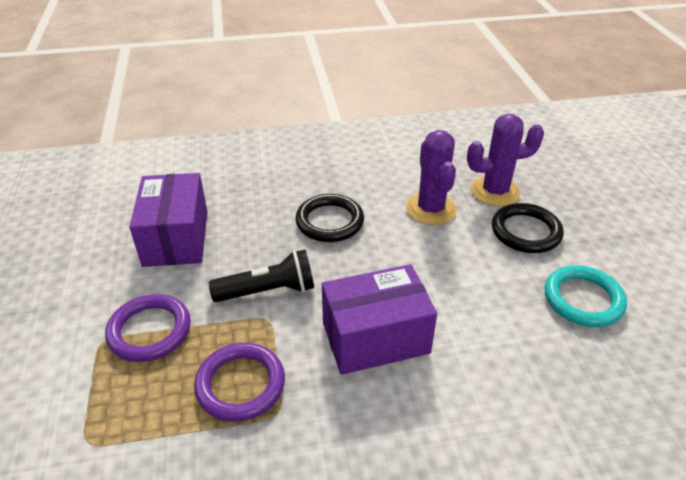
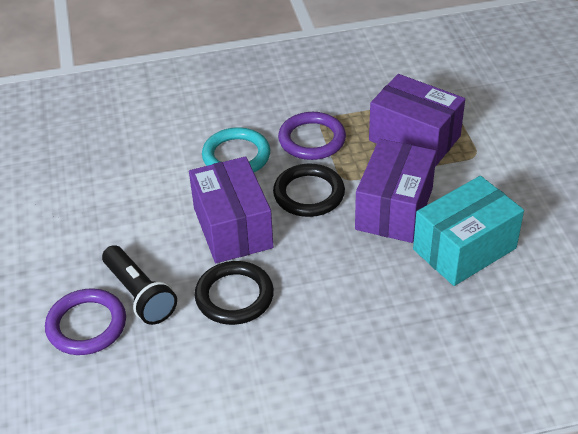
purple box: 2 -> 3
purple cactus: 2 -> 0
turquoise box: 0 -> 1

